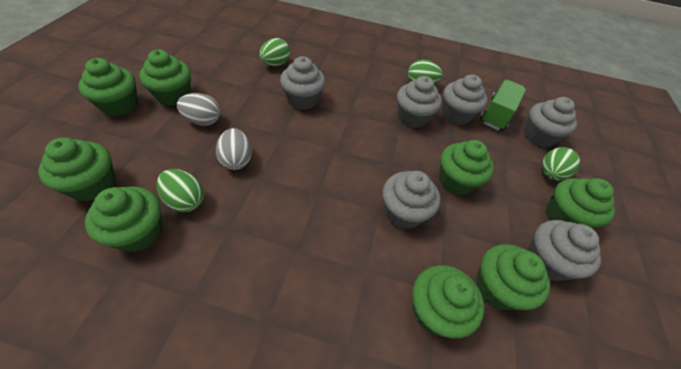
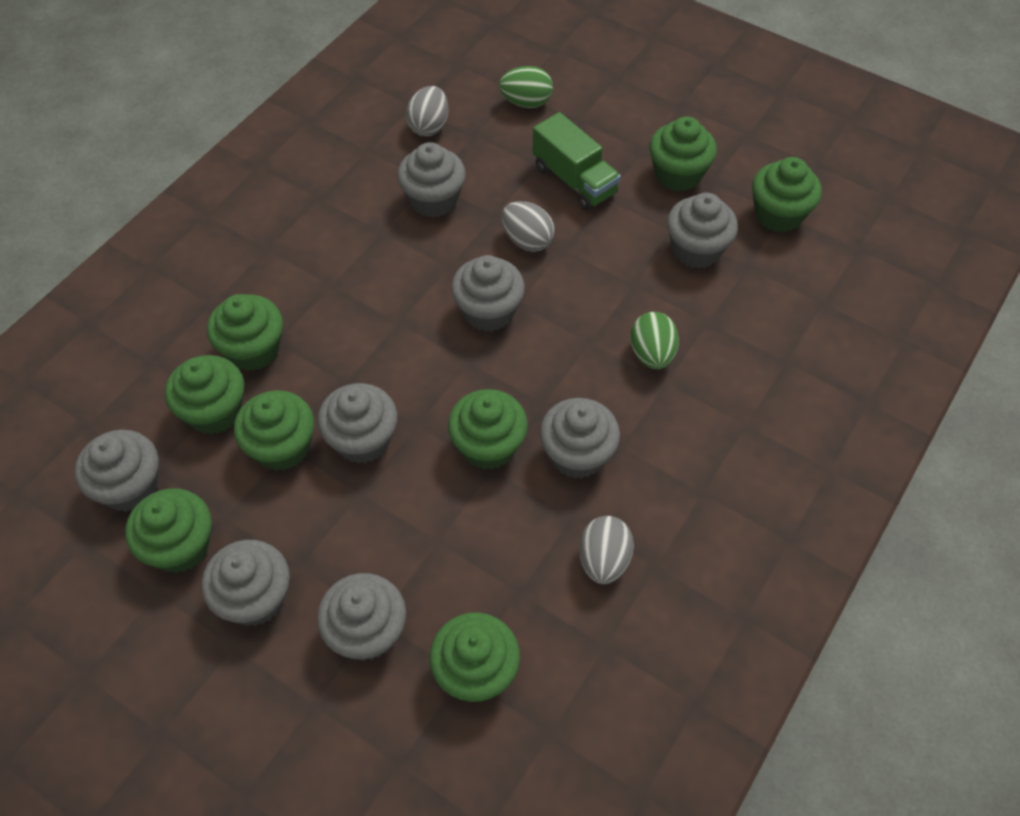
green egg: 4 -> 2
grey cupcake: 6 -> 8
grey egg: 2 -> 3

